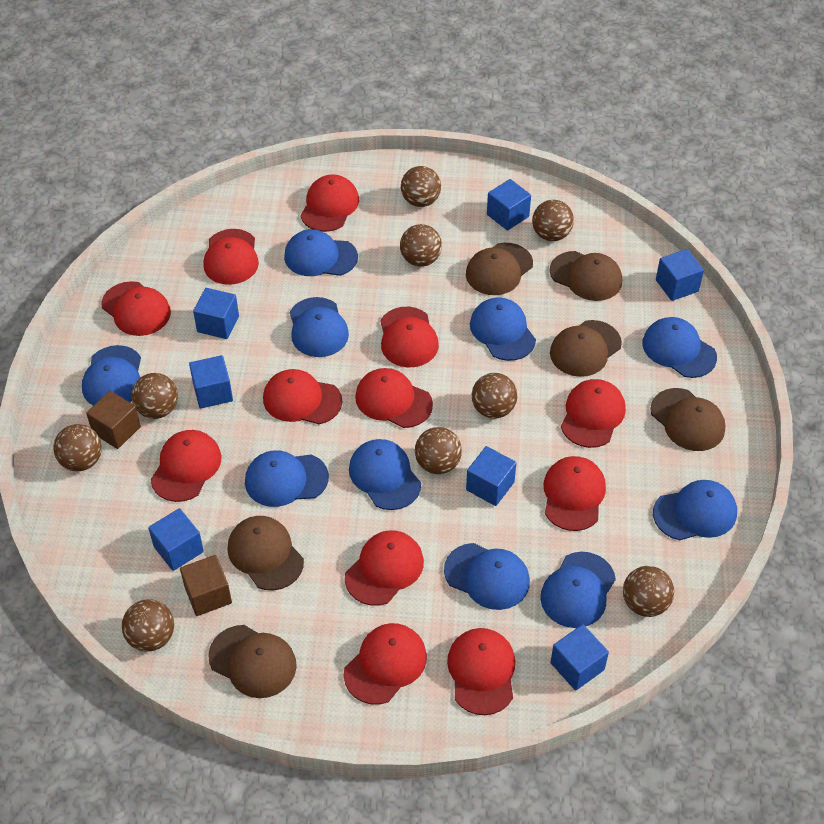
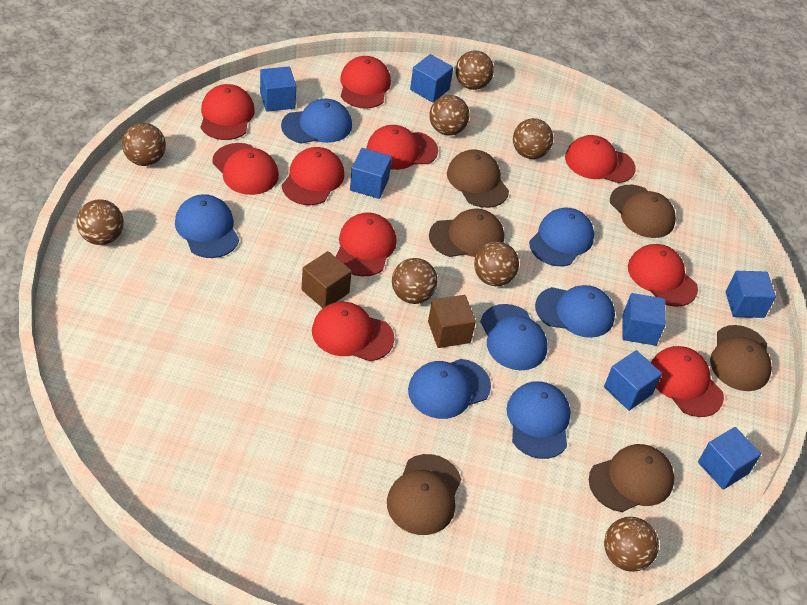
blue cap: 10 -> 7
brown ball: 9 -> 8
red cap: 12 -> 10

